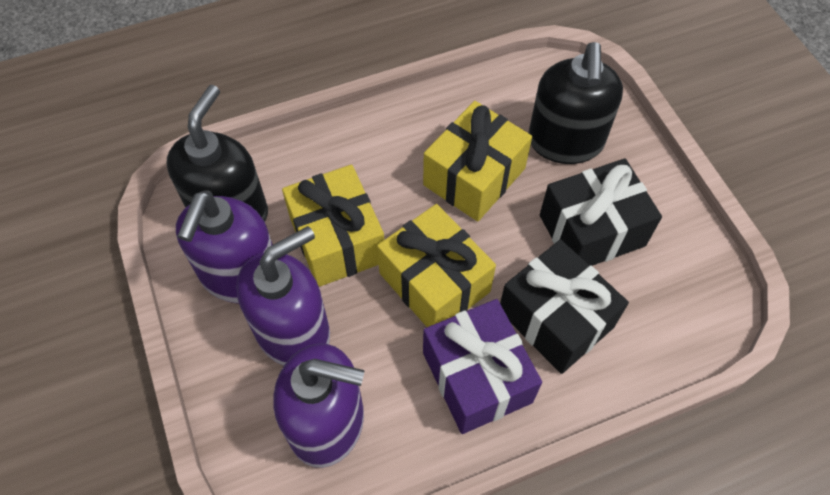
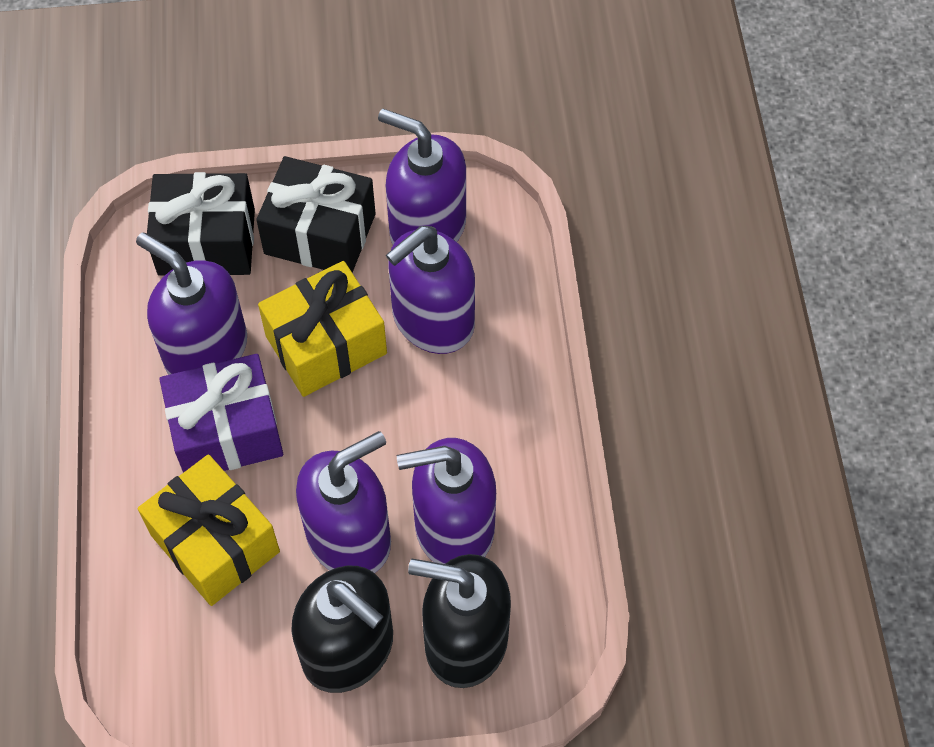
purple soap dispenser: 3 -> 5
yellow gift: 3 -> 2

